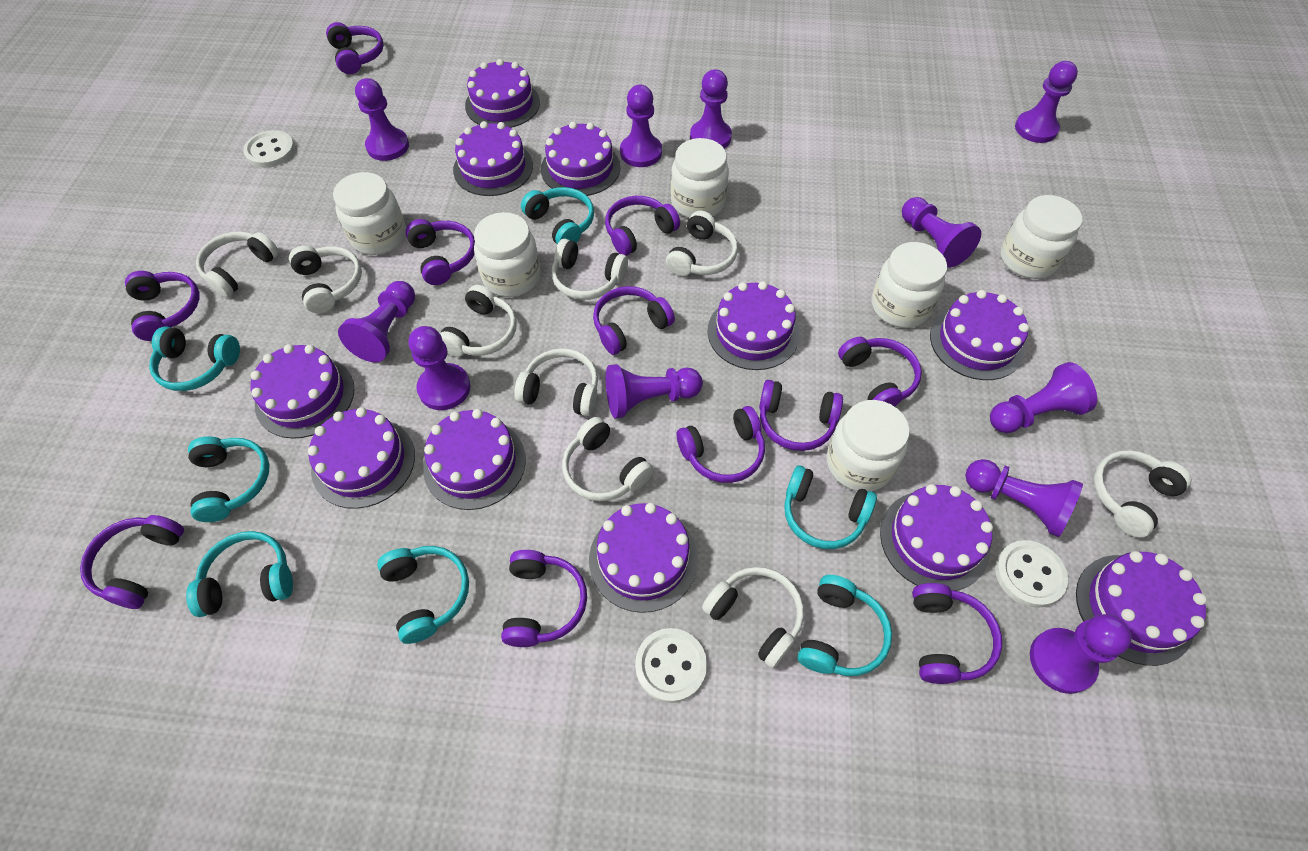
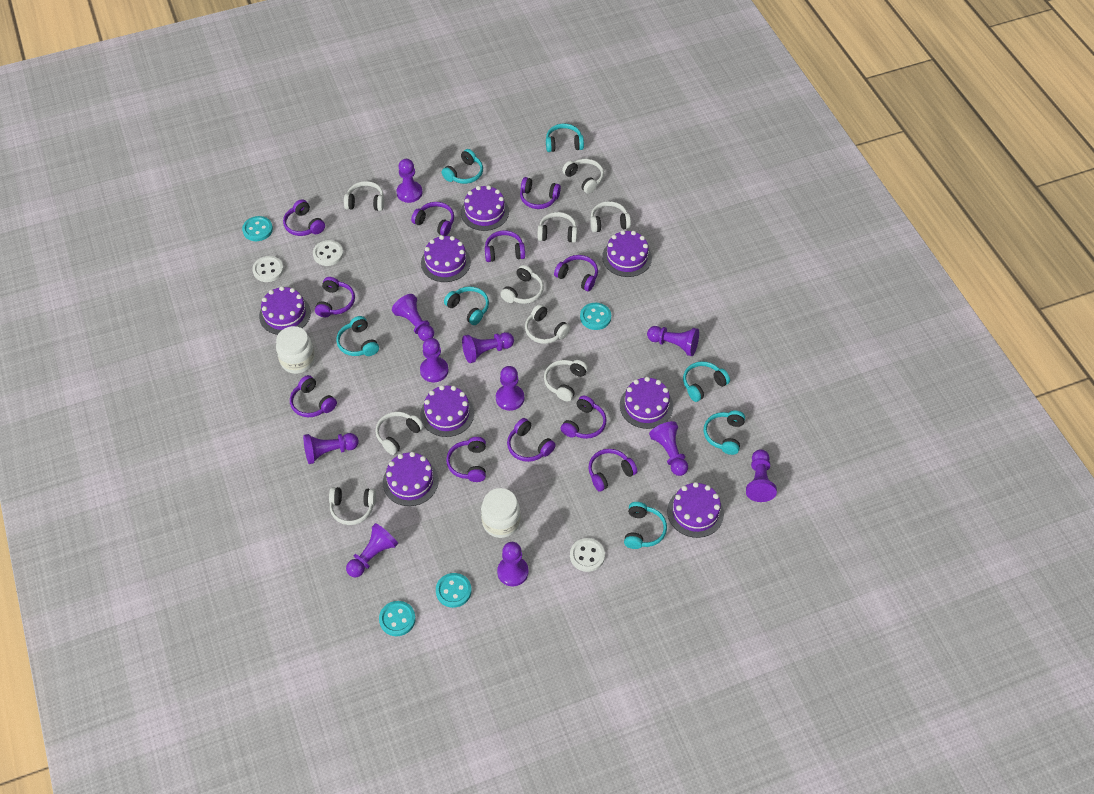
purple cake: 11 -> 8
turquoise button: 0 -> 4
white jar: 6 -> 2

